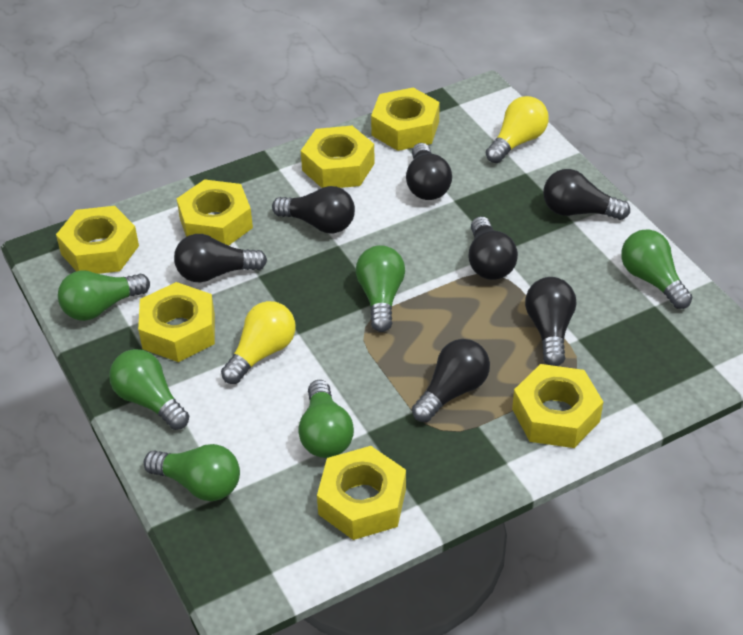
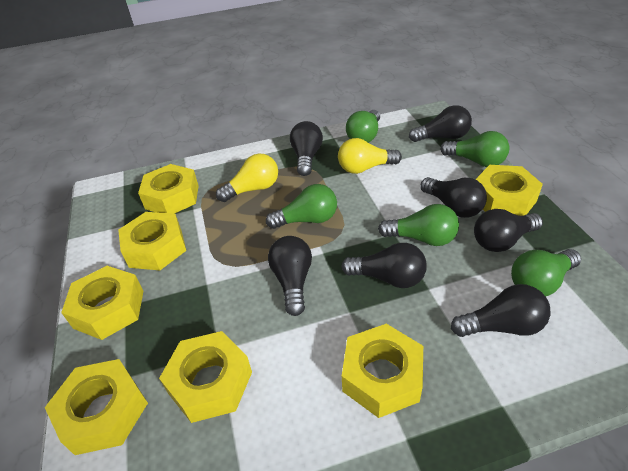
green light bulb: 6 -> 5

